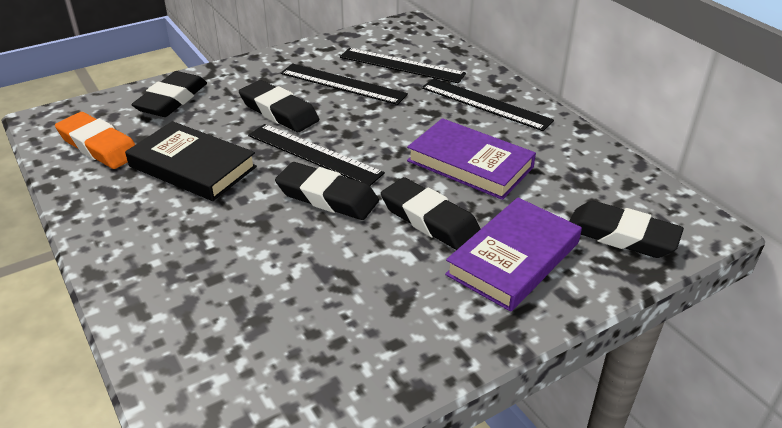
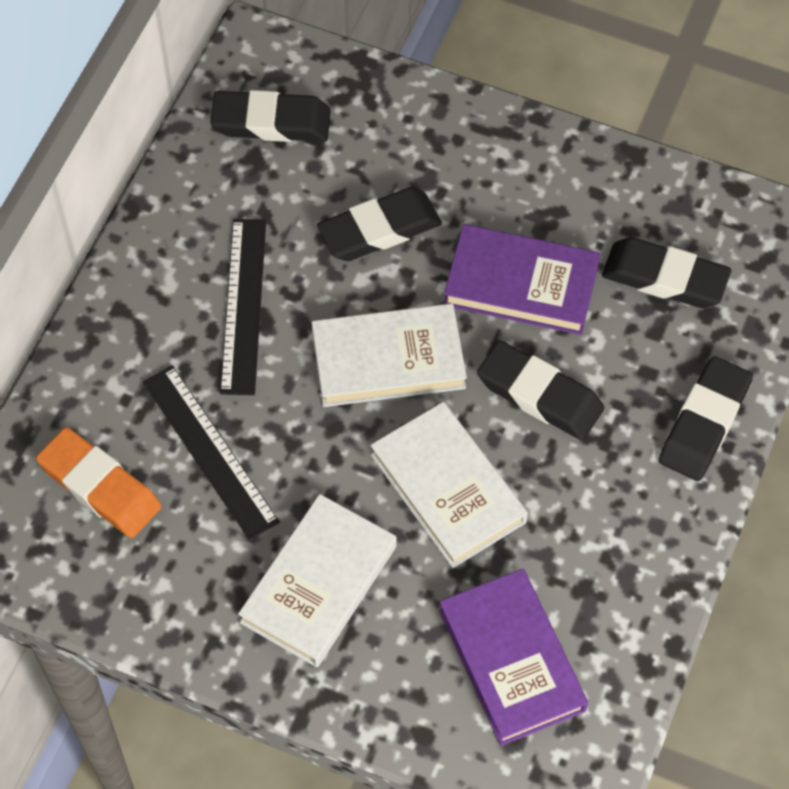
black book: 1 -> 0
black ruler: 4 -> 2
white book: 0 -> 3

